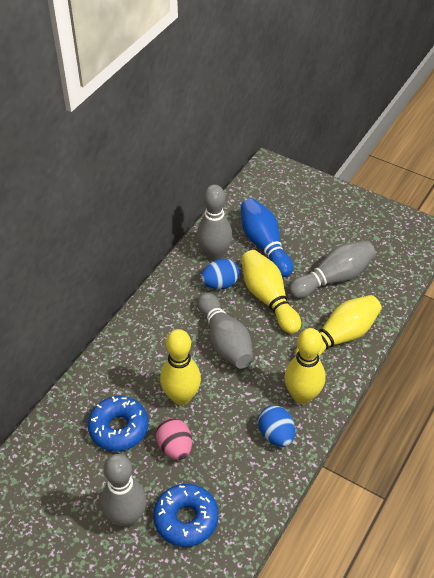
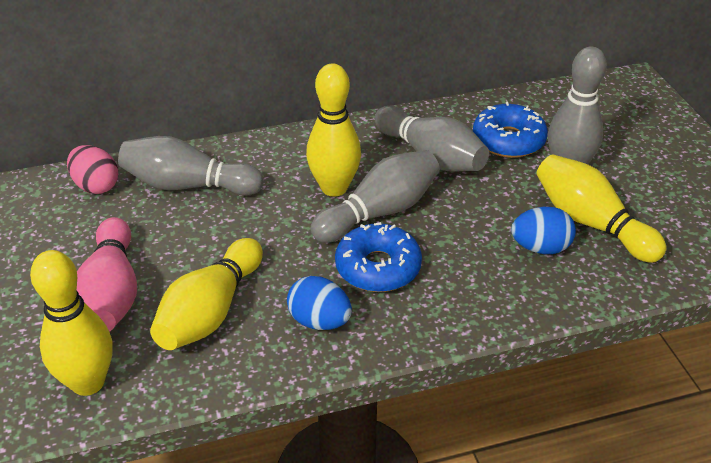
blue bowling pin: 1 -> 0
pink bowling pin: 0 -> 1

